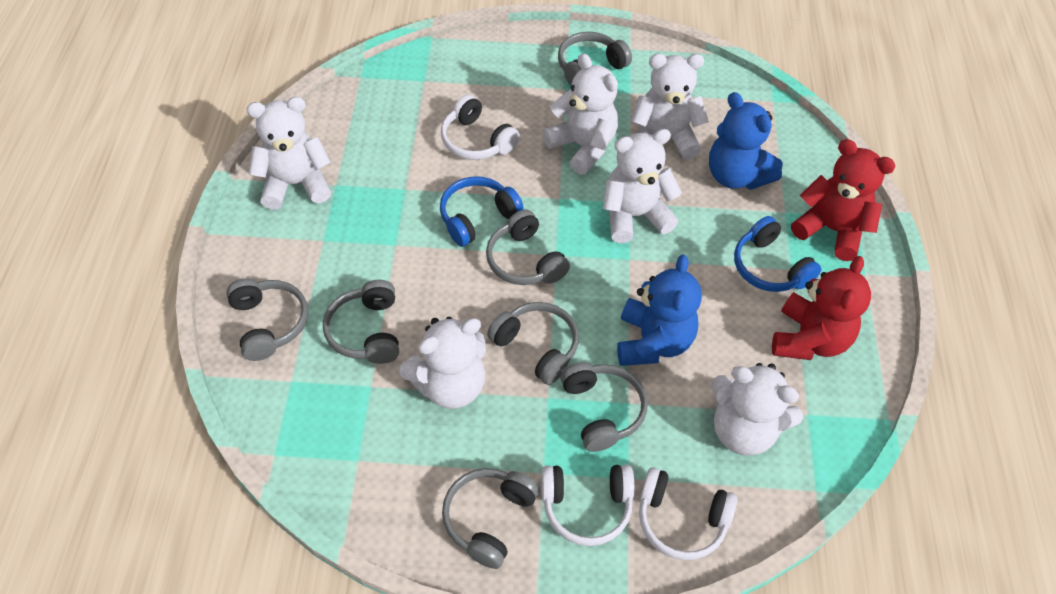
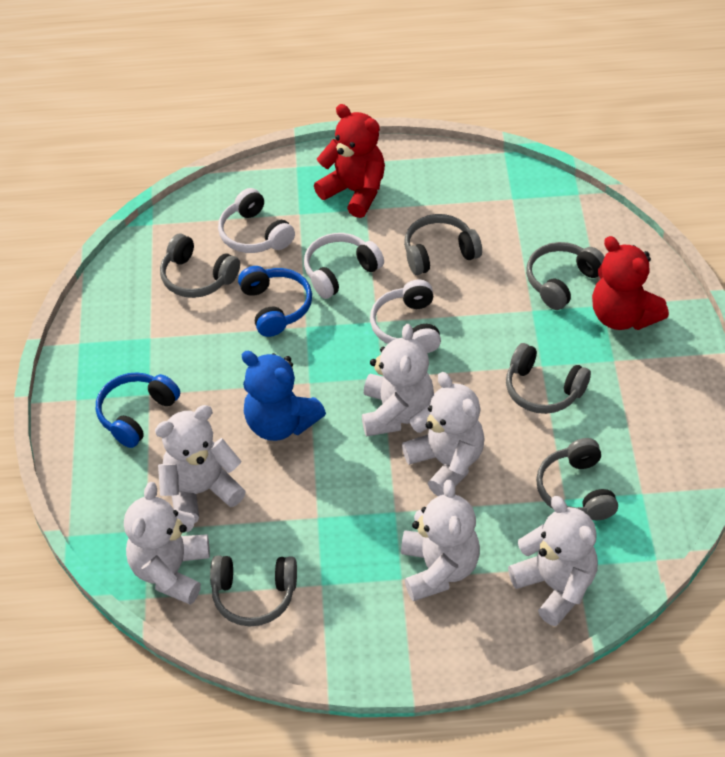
blue teddy bear: 2 -> 1
grey headphones: 7 -> 6

